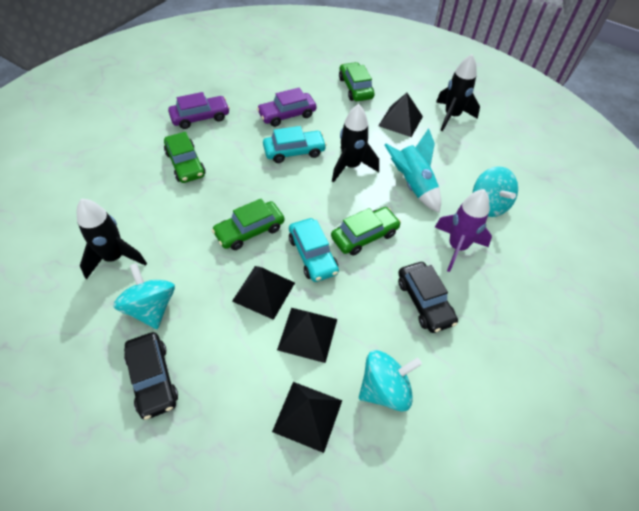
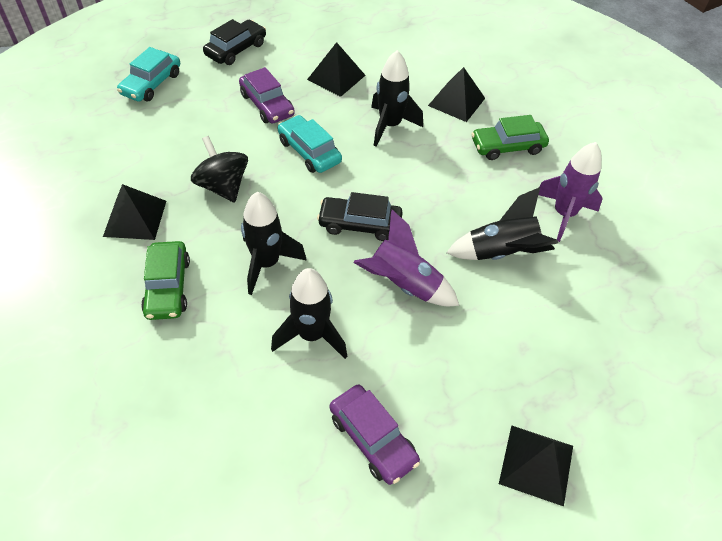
black rocket: 3 -> 4
black spinning top: 0 -> 1
green car: 4 -> 2
purple rocket: 1 -> 2
turquoise rocket: 1 -> 0
turquoise spinning top: 3 -> 0

